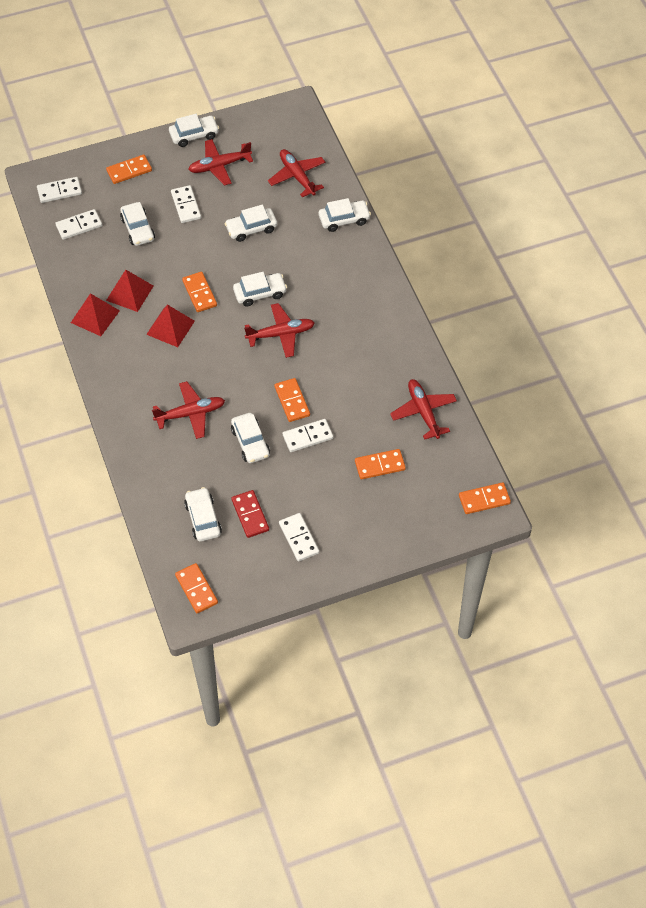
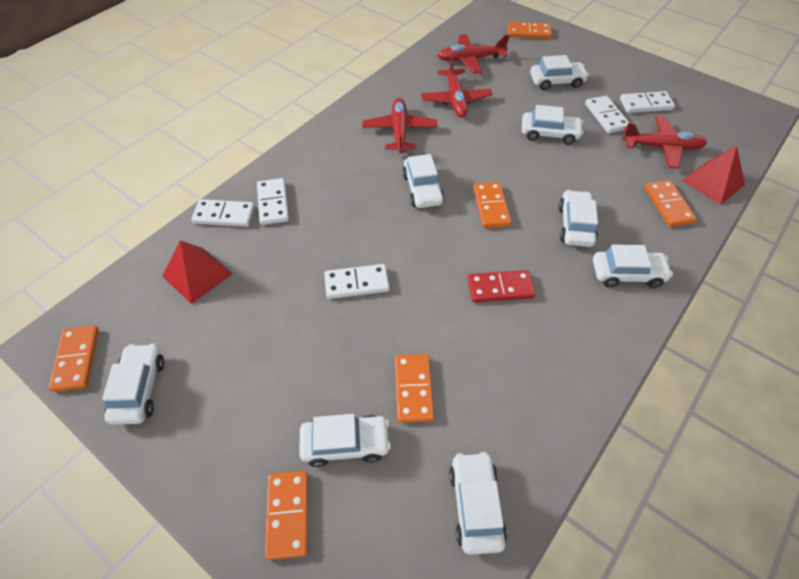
red plane: 5 -> 4
red pyramid: 3 -> 2
white car: 7 -> 8

